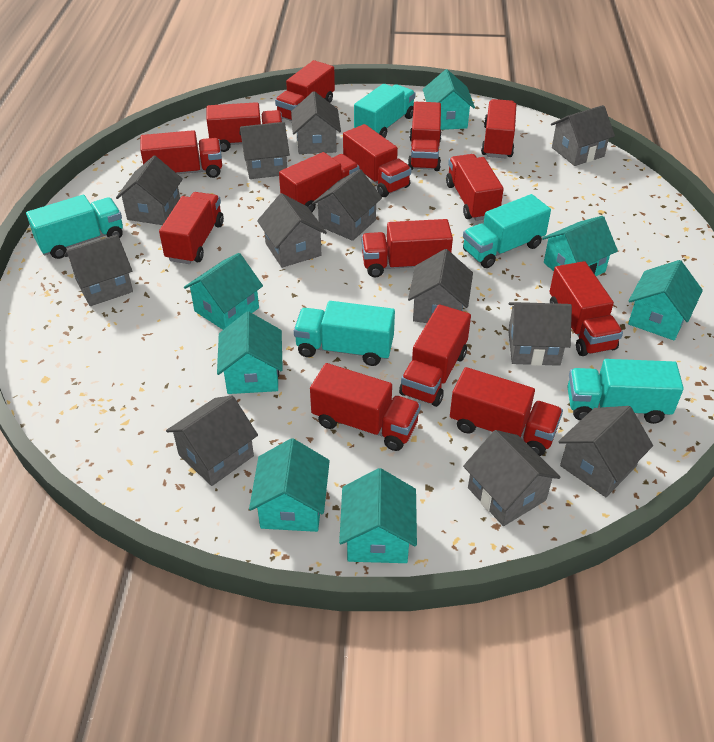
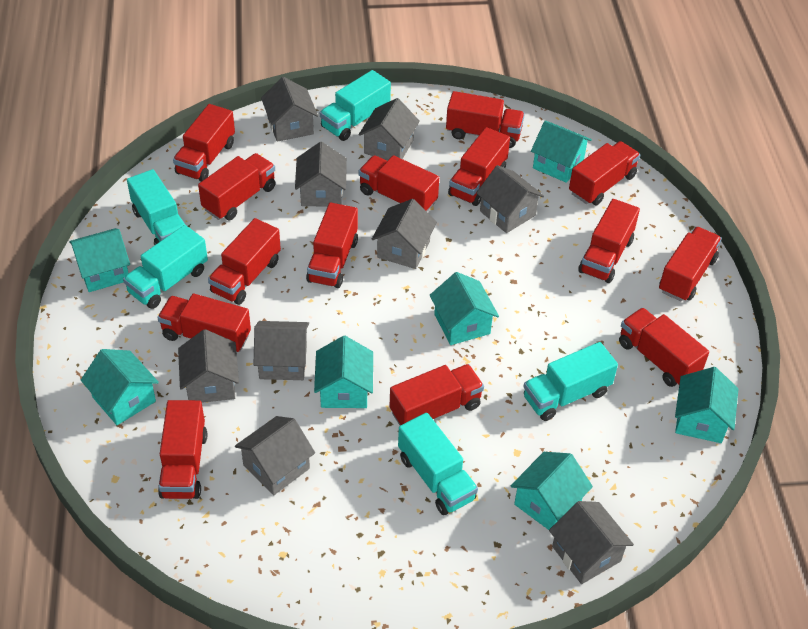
grey house: 12 -> 9

